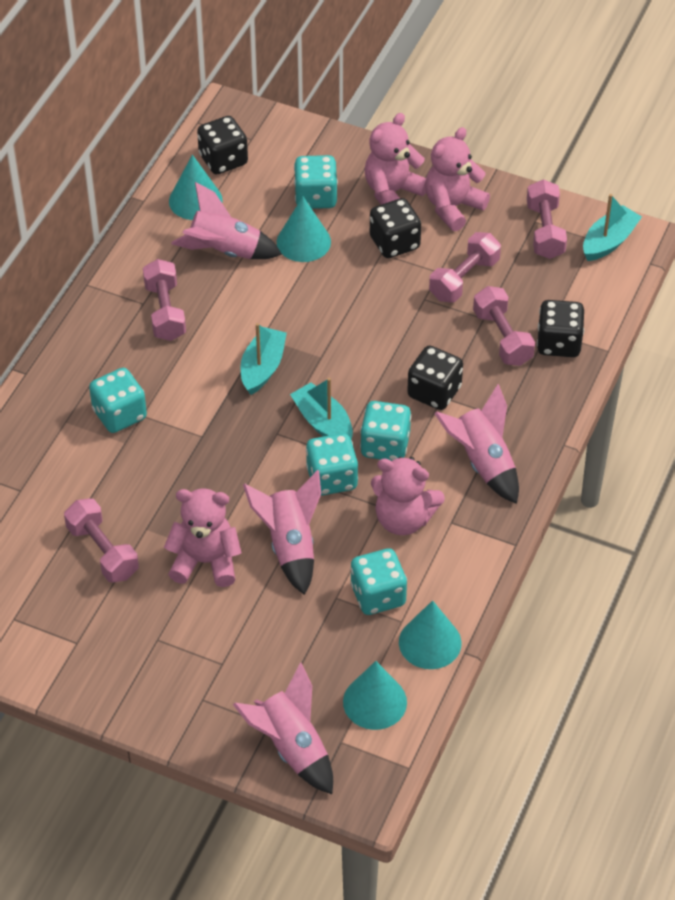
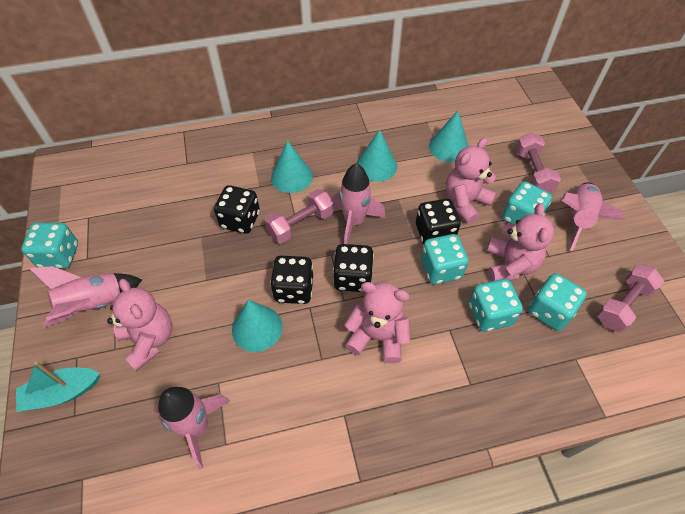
pink dumbbell: 5 -> 3
turquoise boat: 3 -> 1

